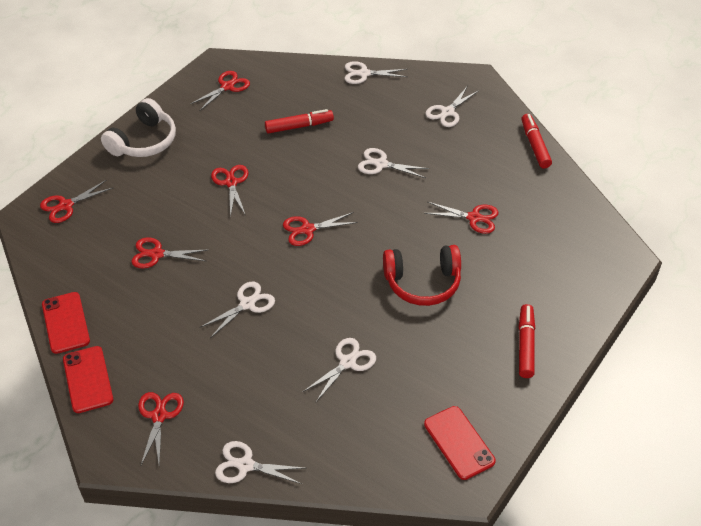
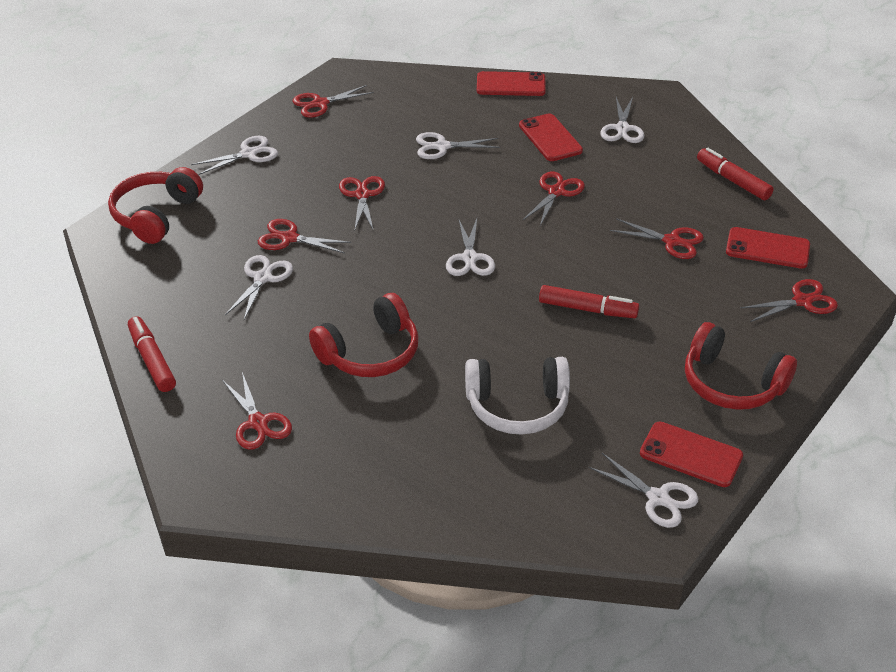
red headphones: 1 -> 3
red phone: 3 -> 4

